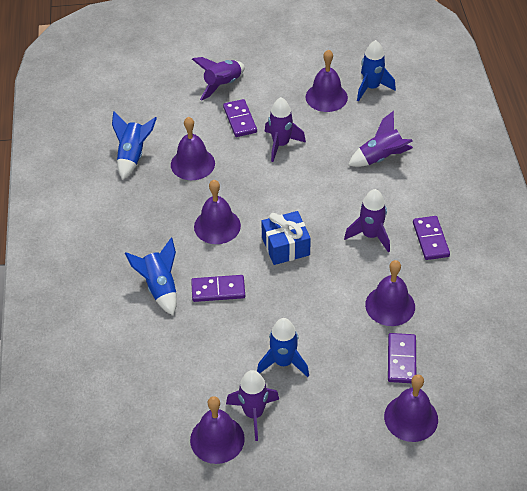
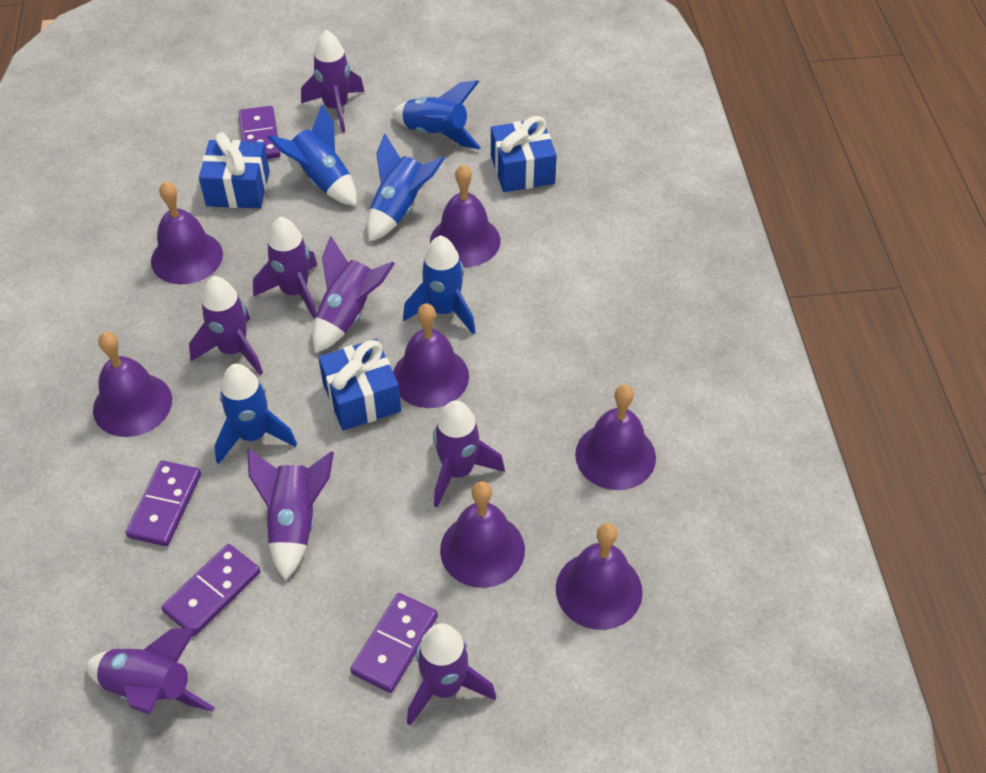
blue gift: 1 -> 3
blue rocket: 4 -> 5
purple bell: 6 -> 7
purple rocket: 5 -> 8

